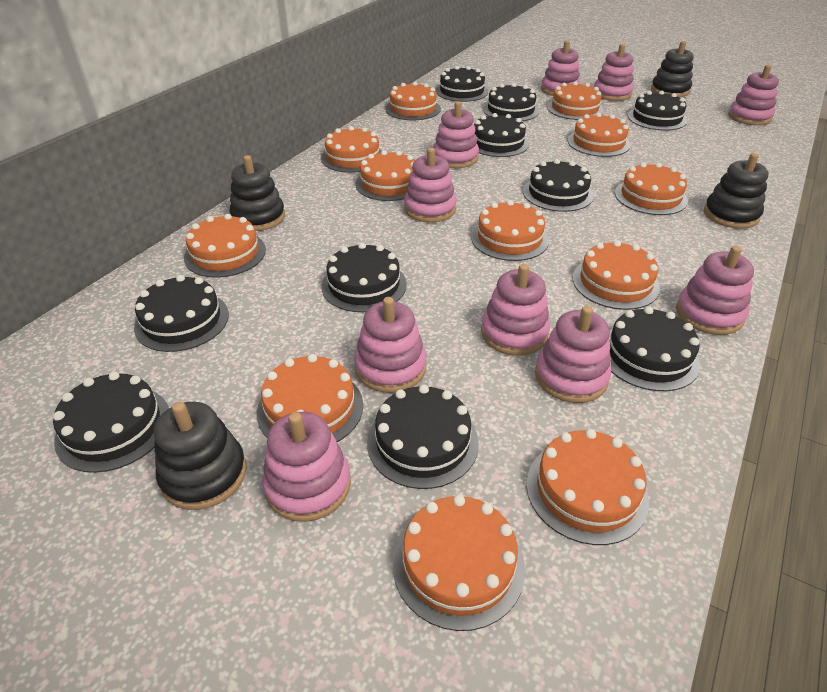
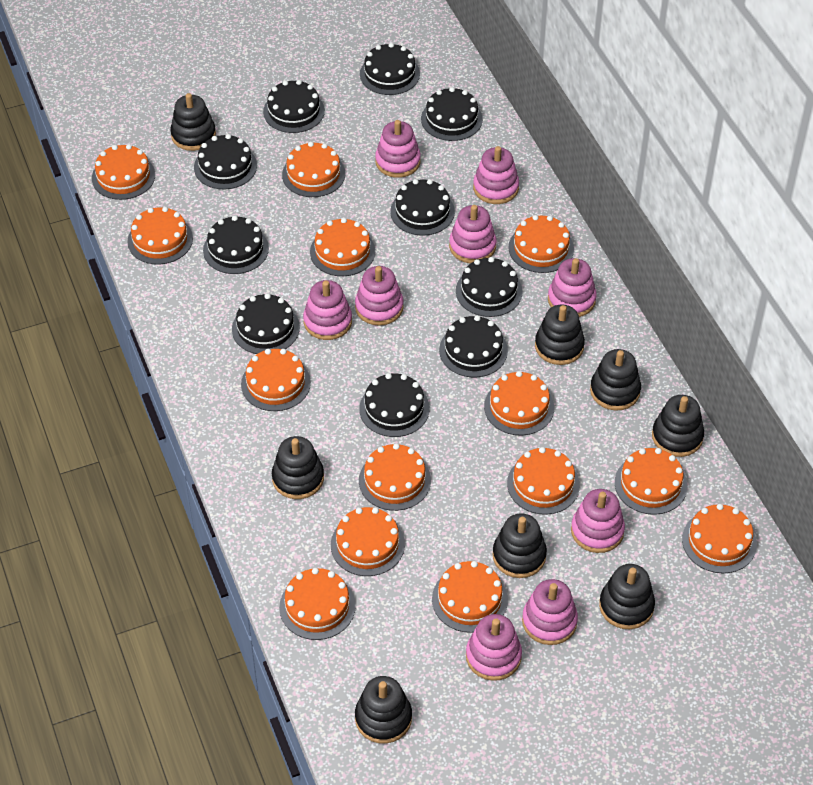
black stacking toy: 4 -> 8
orange cake: 12 -> 14
pink stacking toy: 10 -> 9

